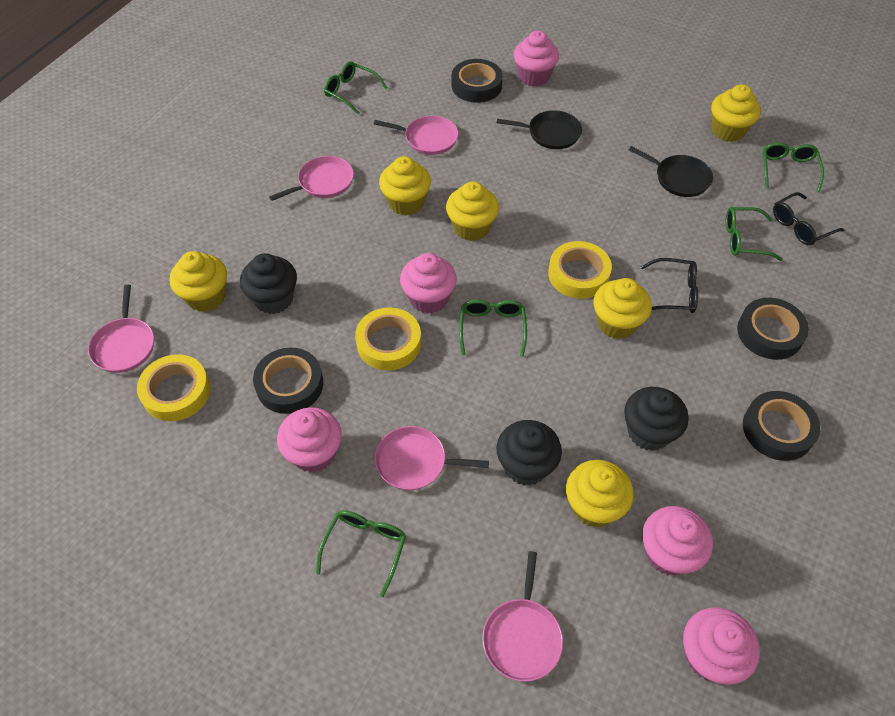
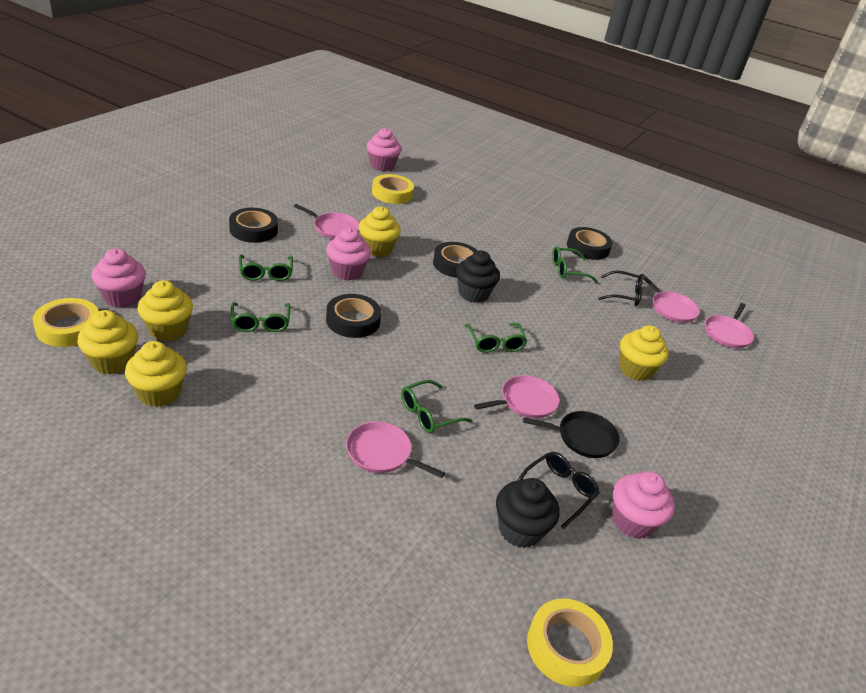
black cupcake: 3 -> 2
black pan: 2 -> 1
pink cupcake: 5 -> 4
yellow cupcake: 6 -> 5

